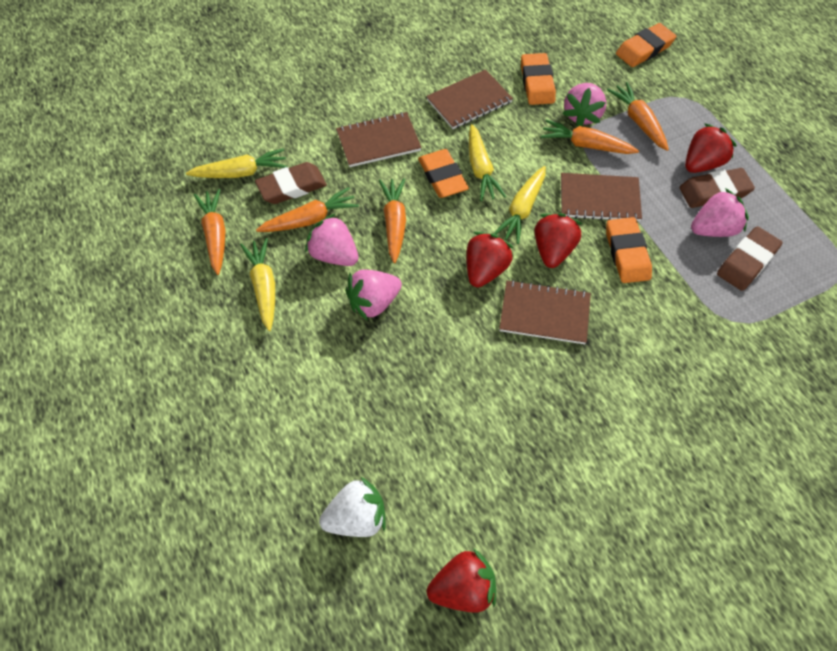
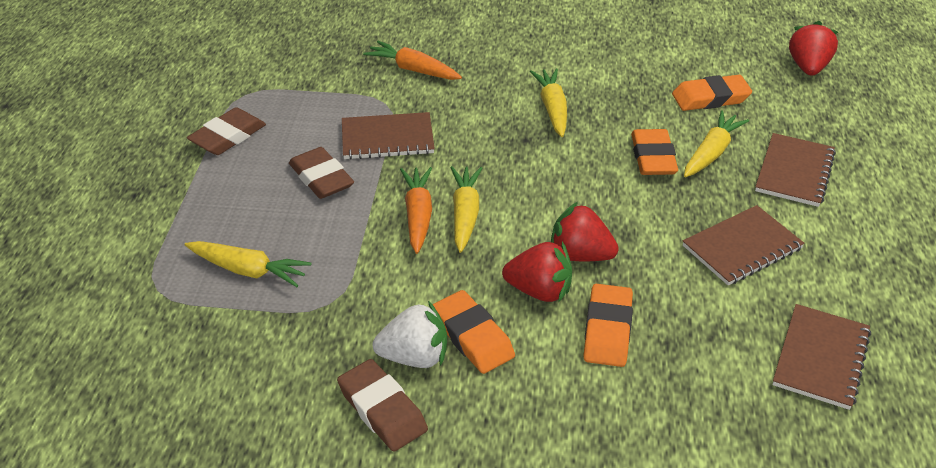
orange carrot: 5 -> 2
pink strawberry: 4 -> 0
red strawberry: 4 -> 3

